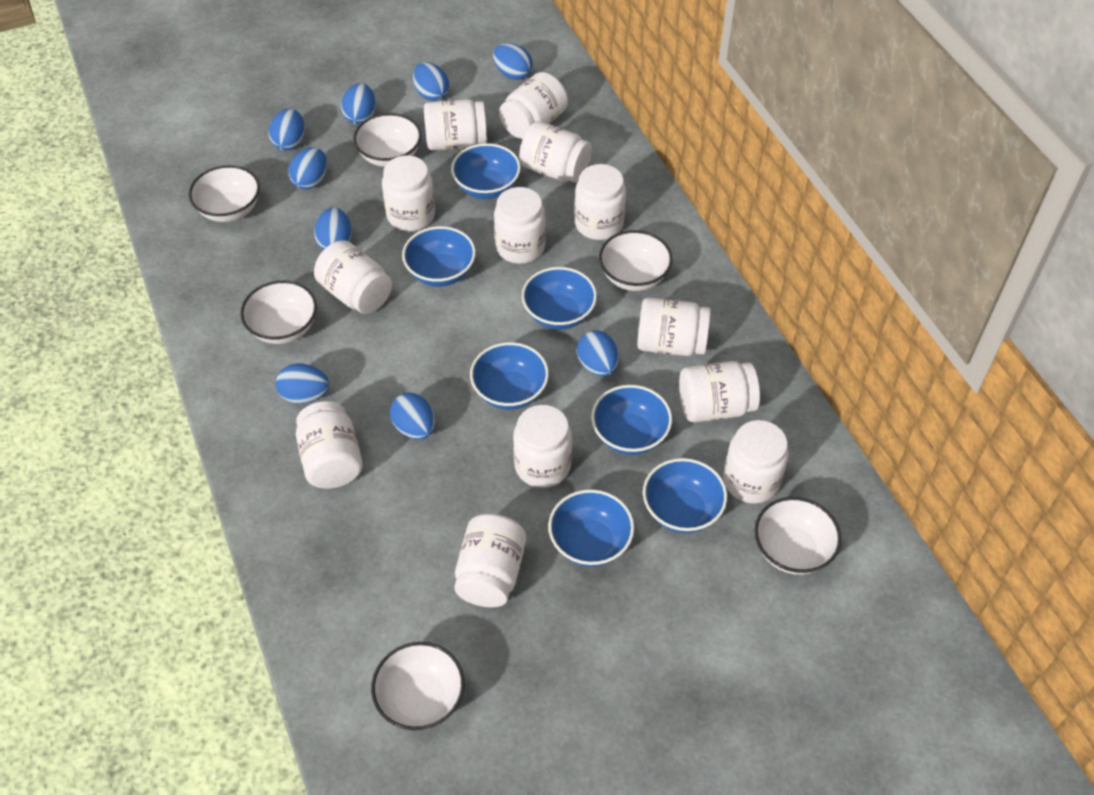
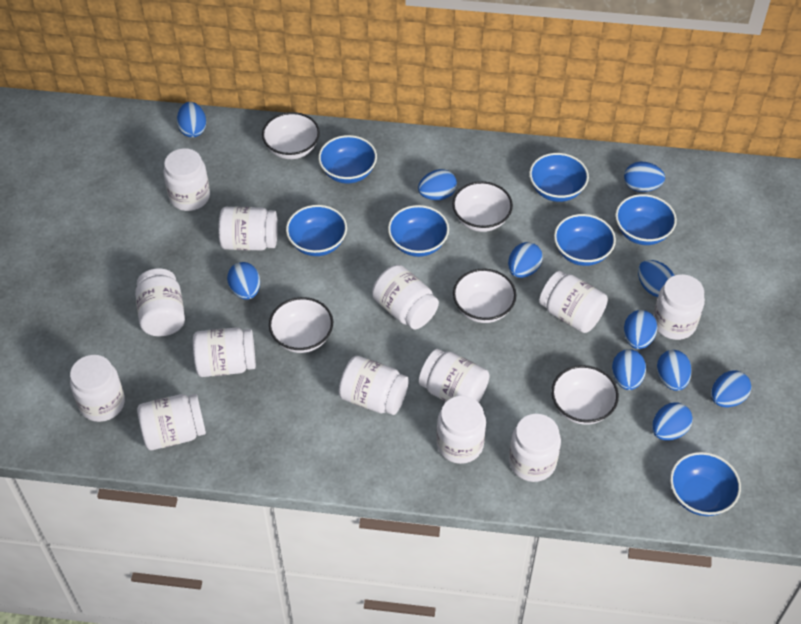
blue egg: 9 -> 11
white bowl: 6 -> 5

